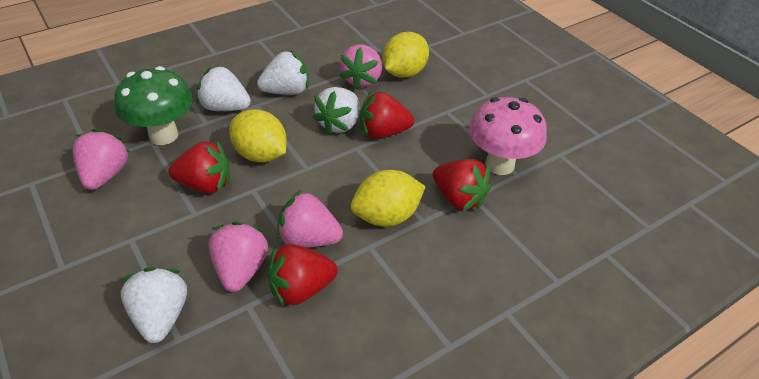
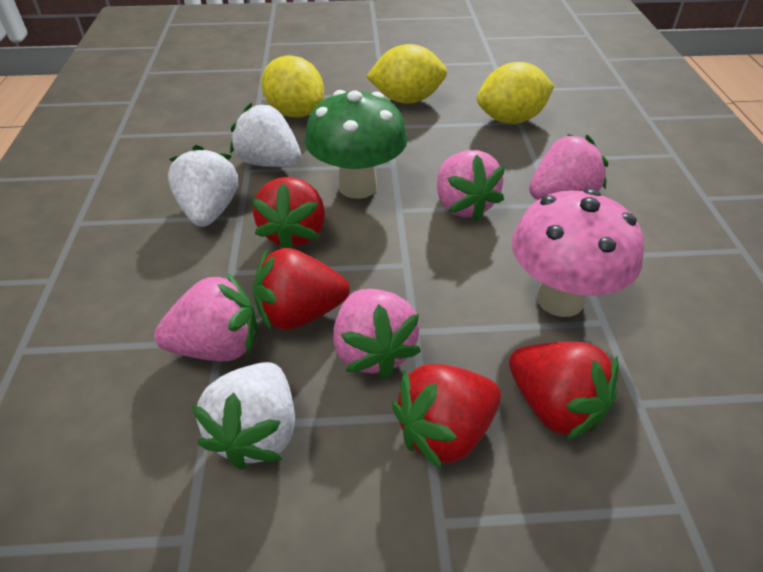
white strawberry: 4 -> 3

